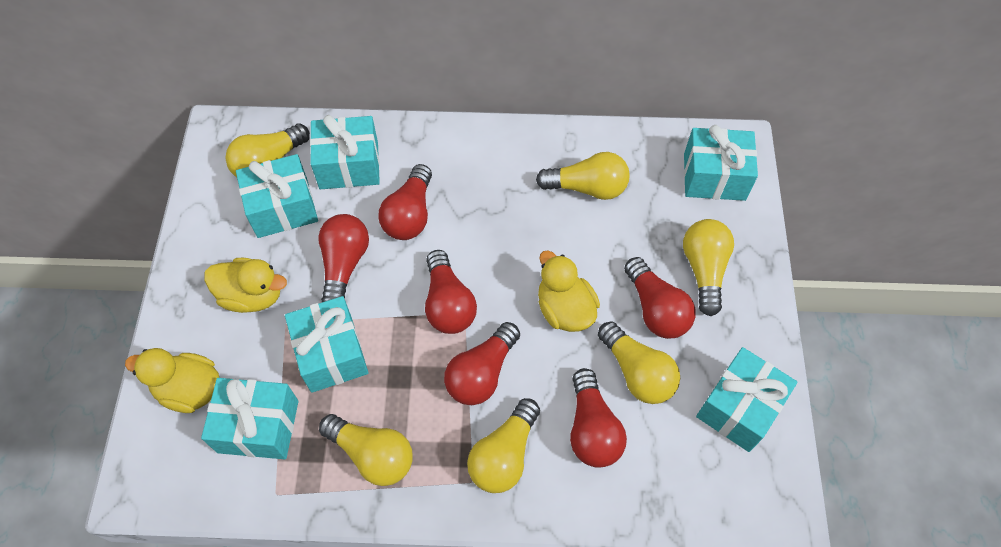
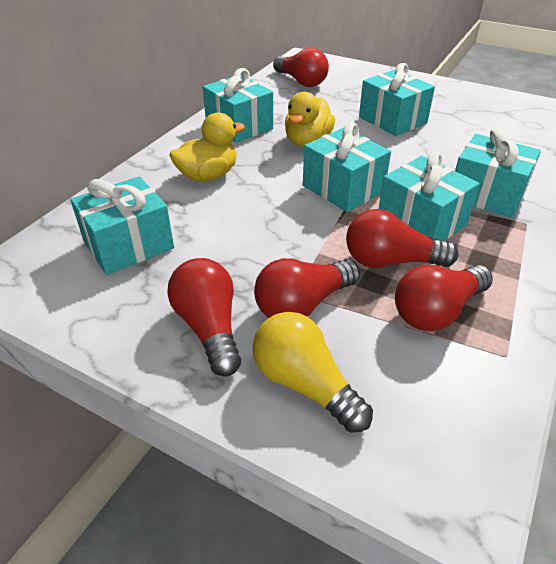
red light bulb: 6 -> 5
yellow duck: 3 -> 2
yellow light bulb: 6 -> 1

